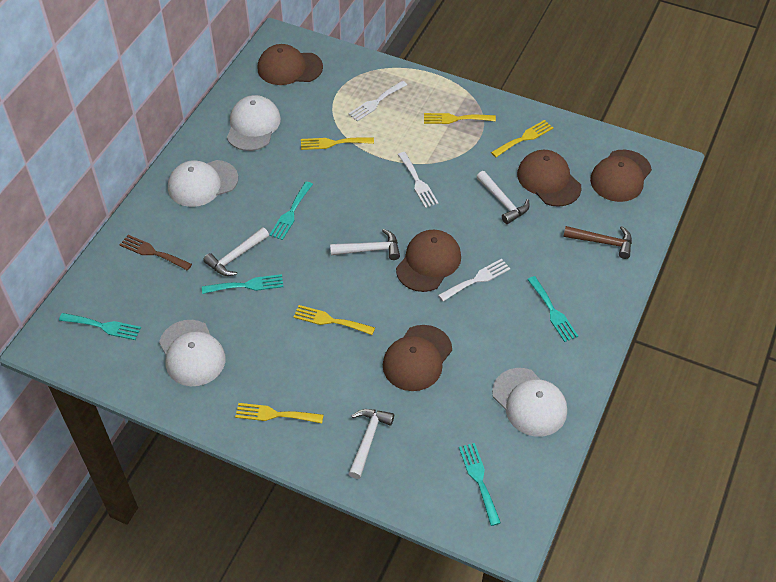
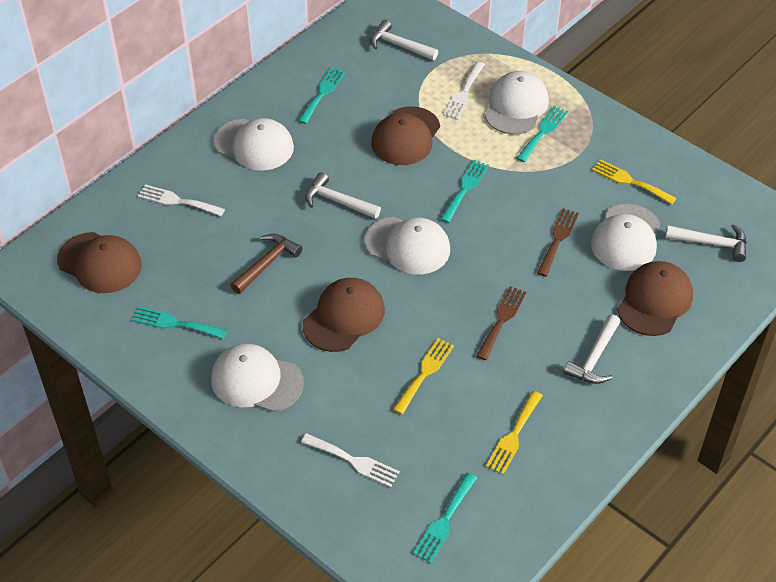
brown cap: 5 -> 4
brown fork: 1 -> 2
white cap: 4 -> 5
yellow fork: 5 -> 3

